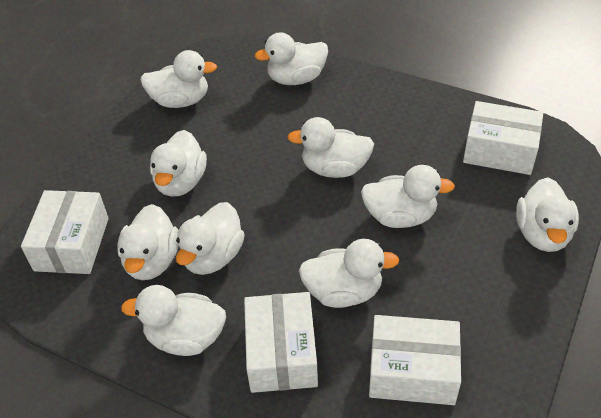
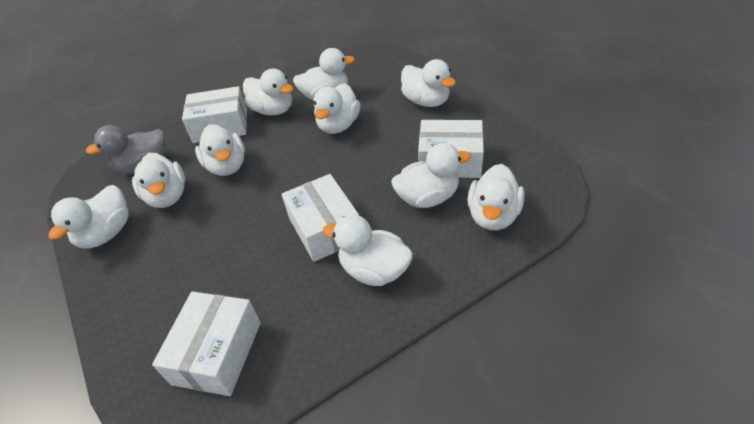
grey duck: 0 -> 1

